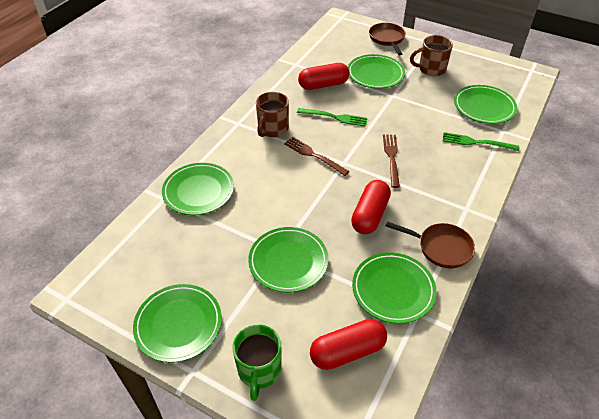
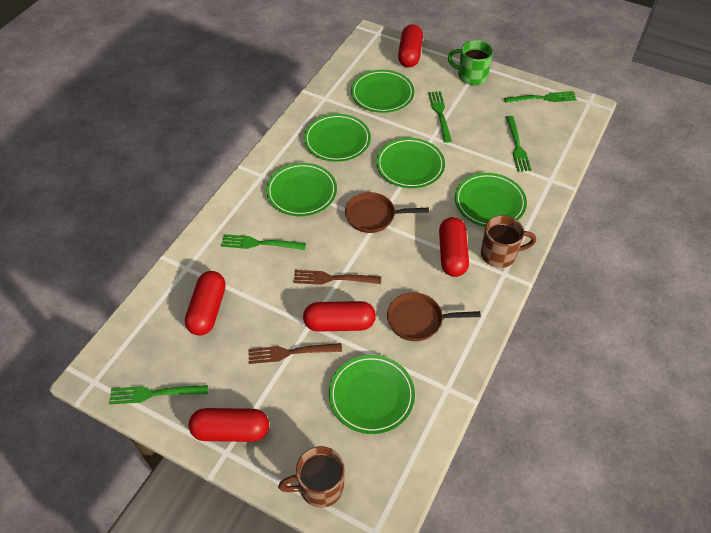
green fork: 2 -> 5
red capsule: 3 -> 5

